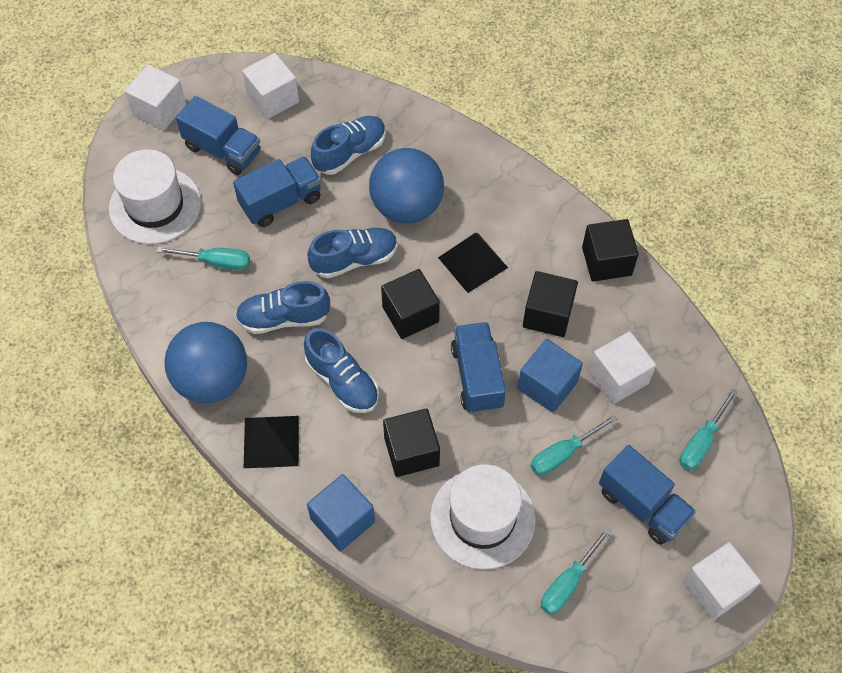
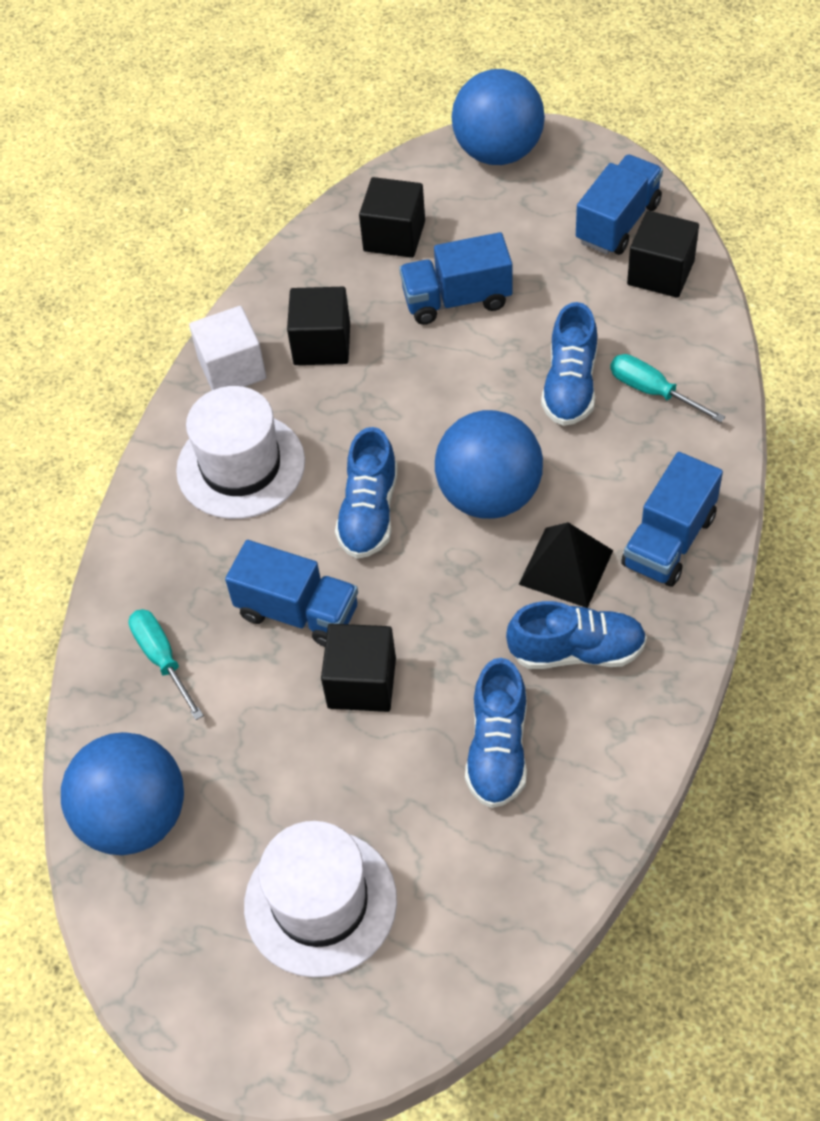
black pyramid: 2 -> 1
blue ball: 2 -> 3
blue cube: 2 -> 0
turquoise screwdriver: 4 -> 2
white cube: 4 -> 1

